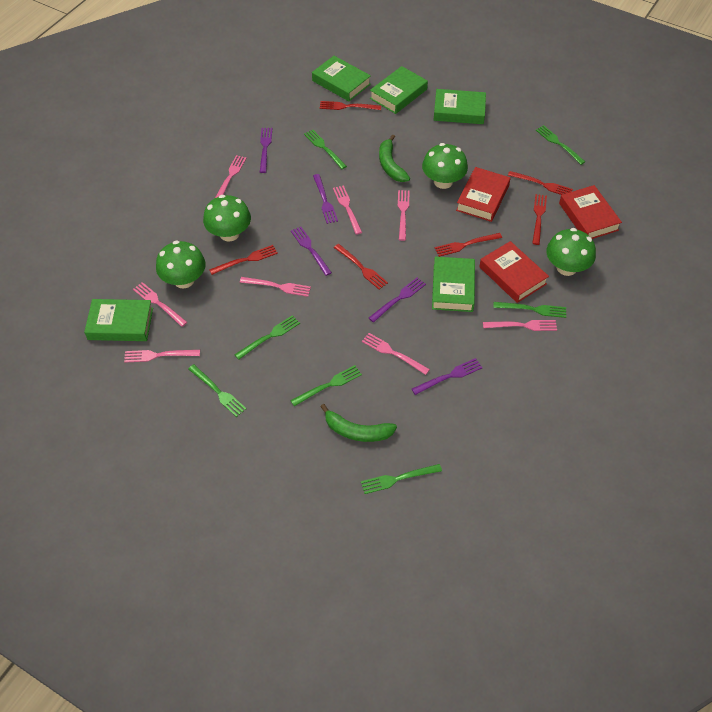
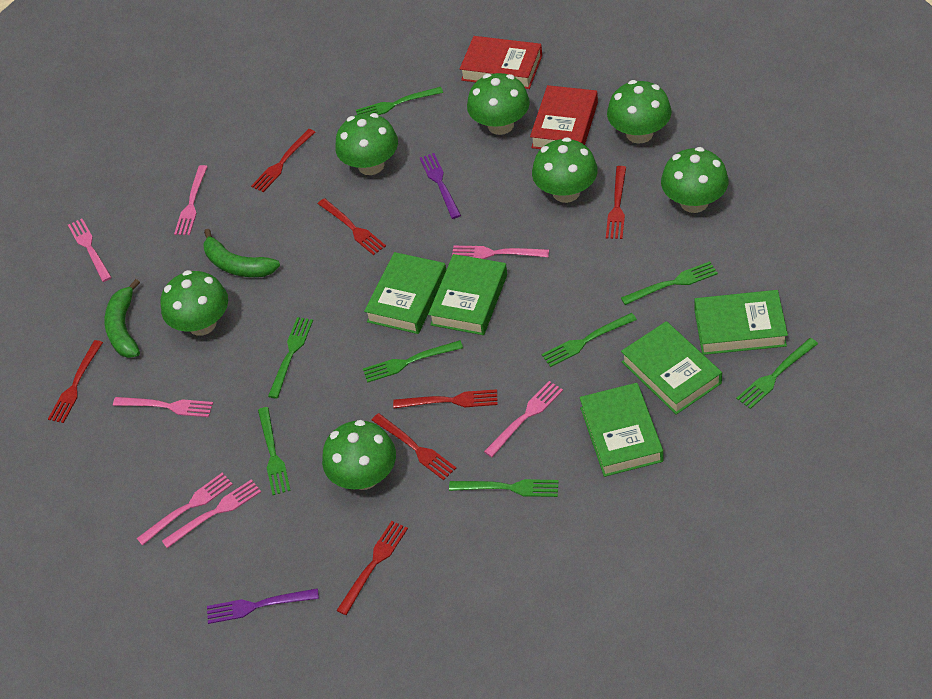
green fork: 7 -> 8
green mushroom: 4 -> 7
pink fork: 8 -> 7
purple fork: 5 -> 2
red book: 3 -> 2
red fork: 6 -> 7

